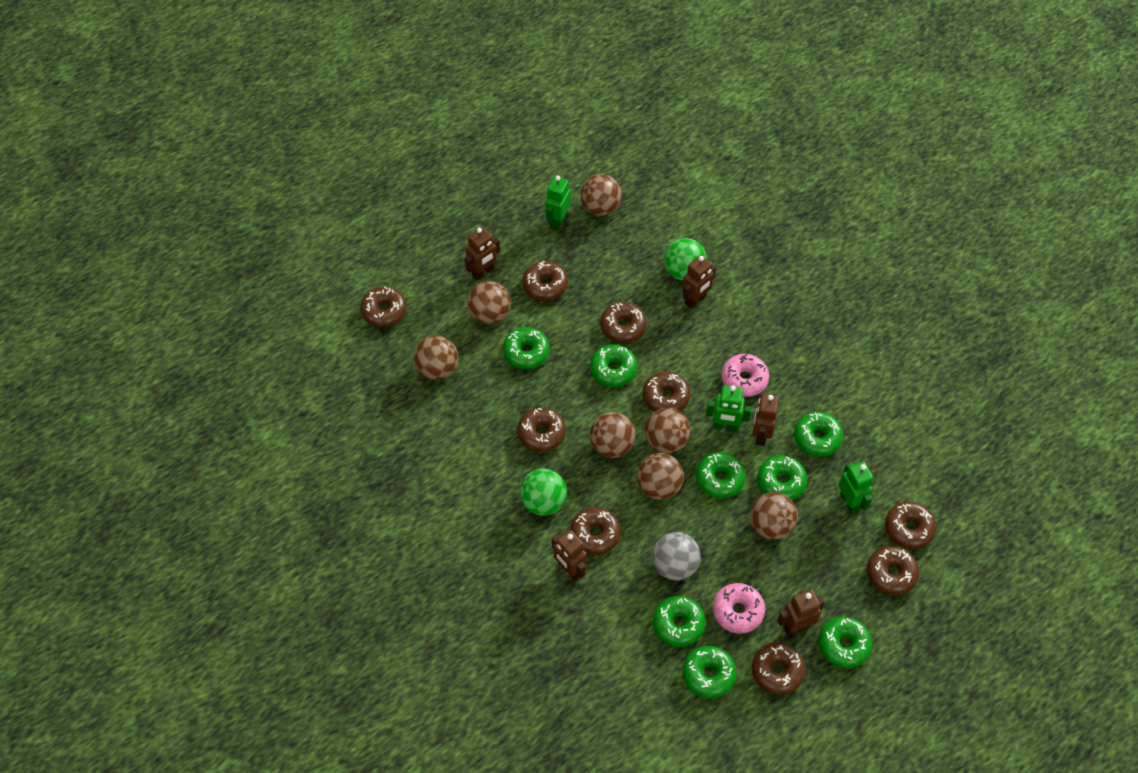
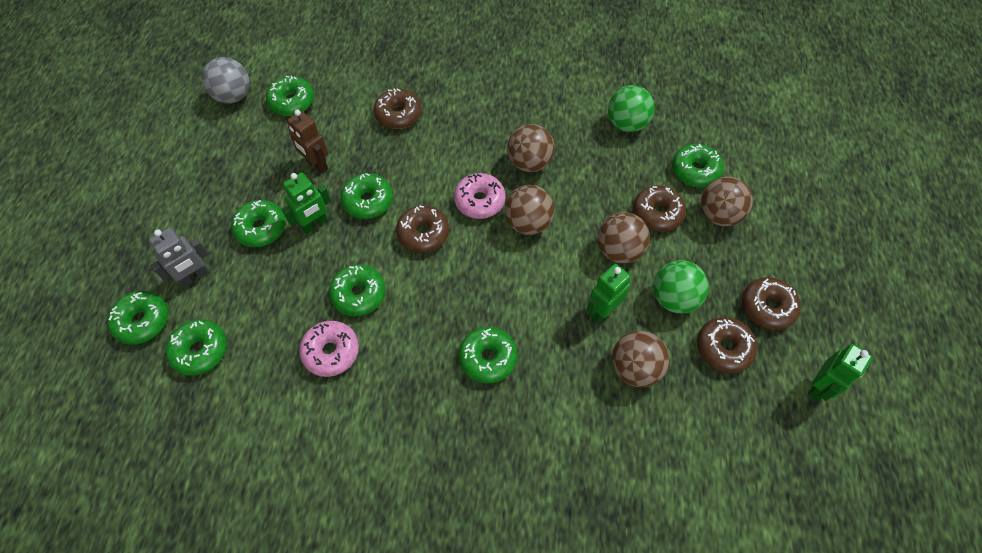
brown ball: 7 -> 5
brown donut: 9 -> 5
brown robot: 5 -> 1
grey robot: 0 -> 1

